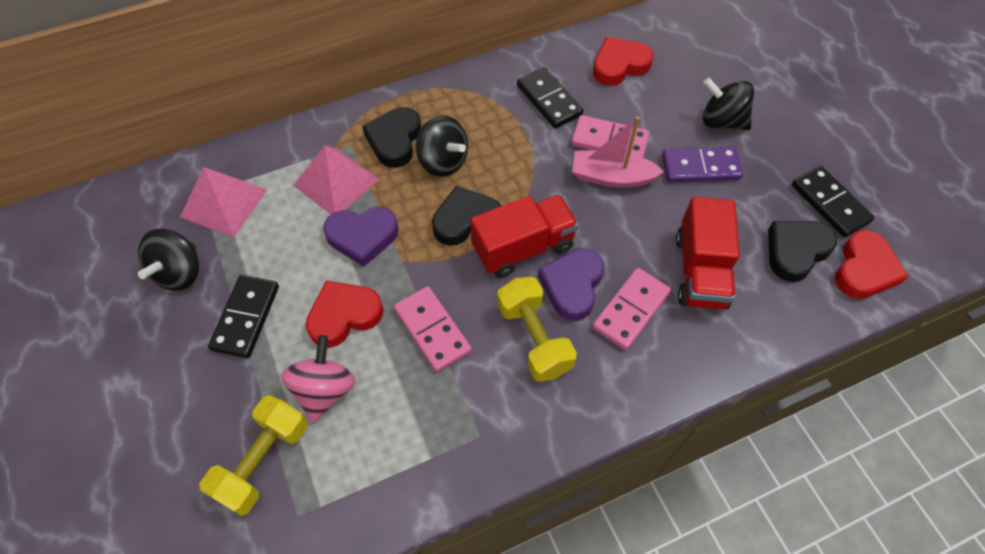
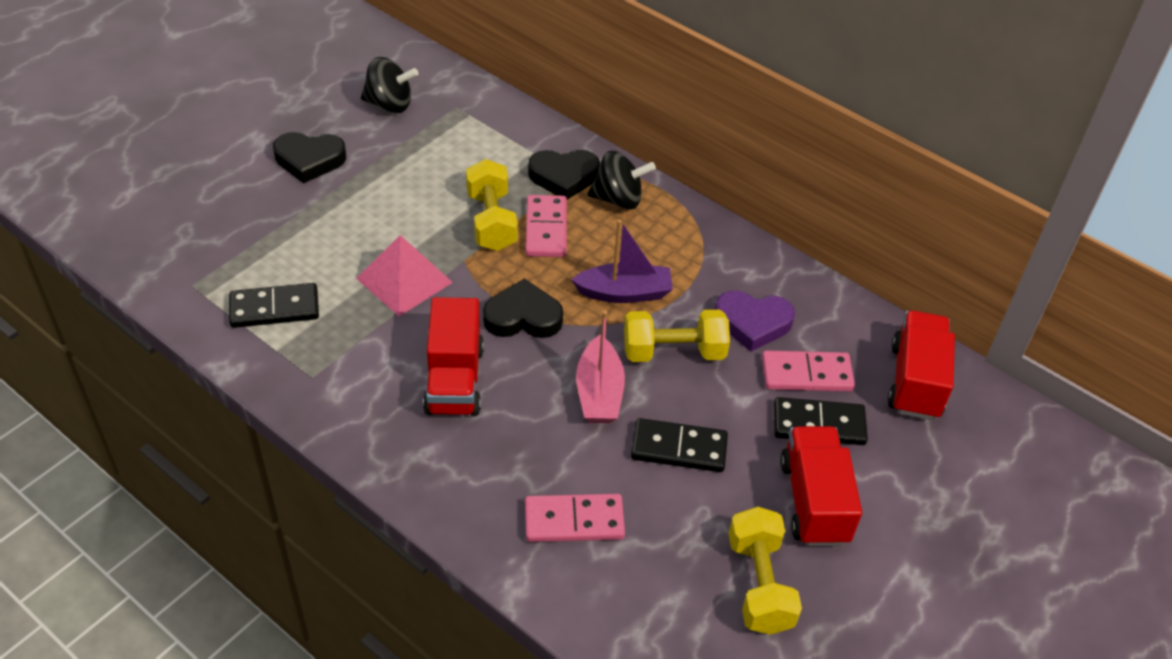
black spinning top: 3 -> 2
pink pyramid: 2 -> 1
pink spinning top: 1 -> 0
purple boat: 0 -> 1
purple domino: 1 -> 0
purple heart: 2 -> 1
red heart: 3 -> 0
red truck: 2 -> 3
yellow dumbbell: 2 -> 3

